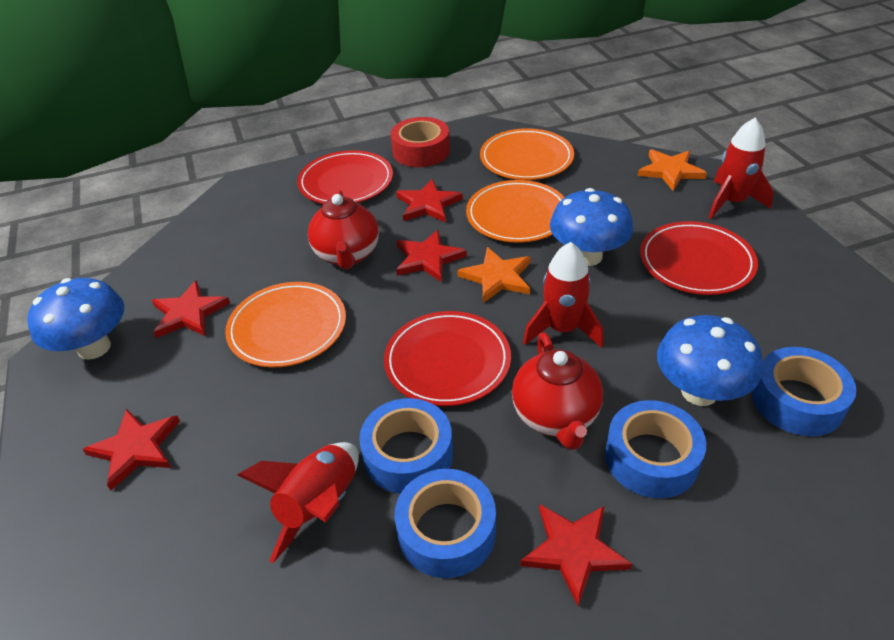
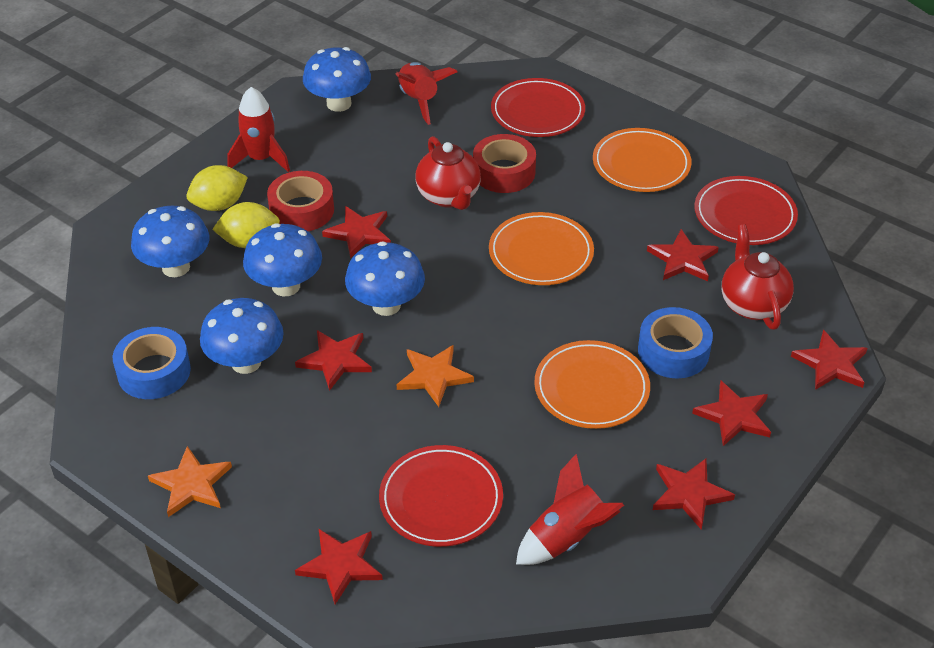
blue mushroom: 3 -> 5
blue tape: 4 -> 2
red star: 5 -> 7
red tape: 1 -> 2
yellow lemon: 0 -> 2

